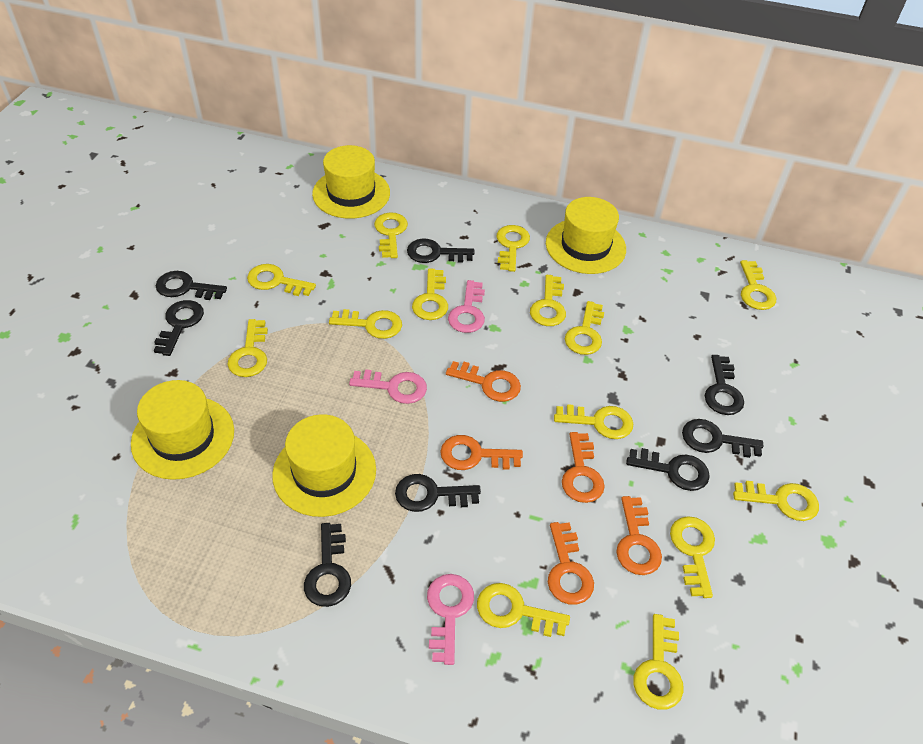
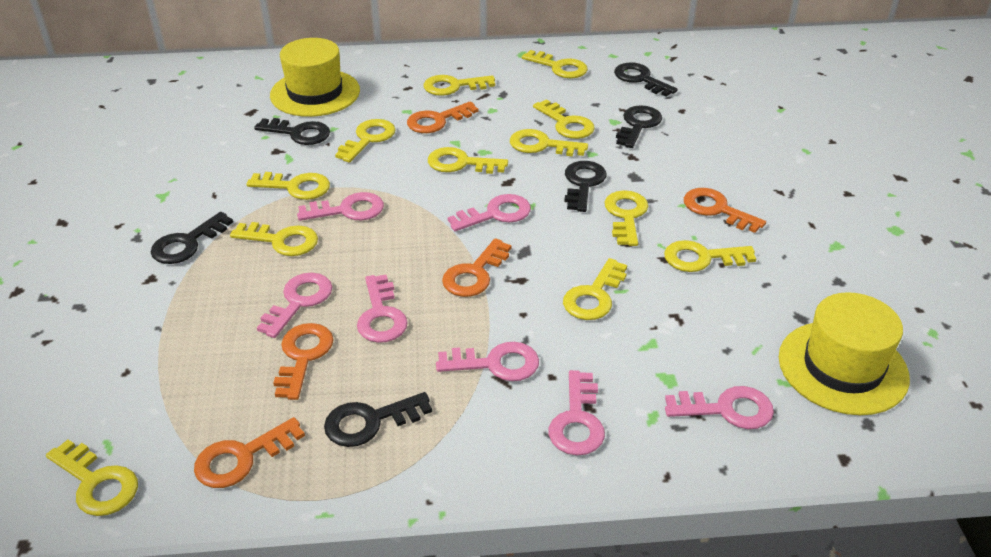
black key: 8 -> 6
pink key: 3 -> 7
yellow hat: 4 -> 2
yellow key: 14 -> 12

